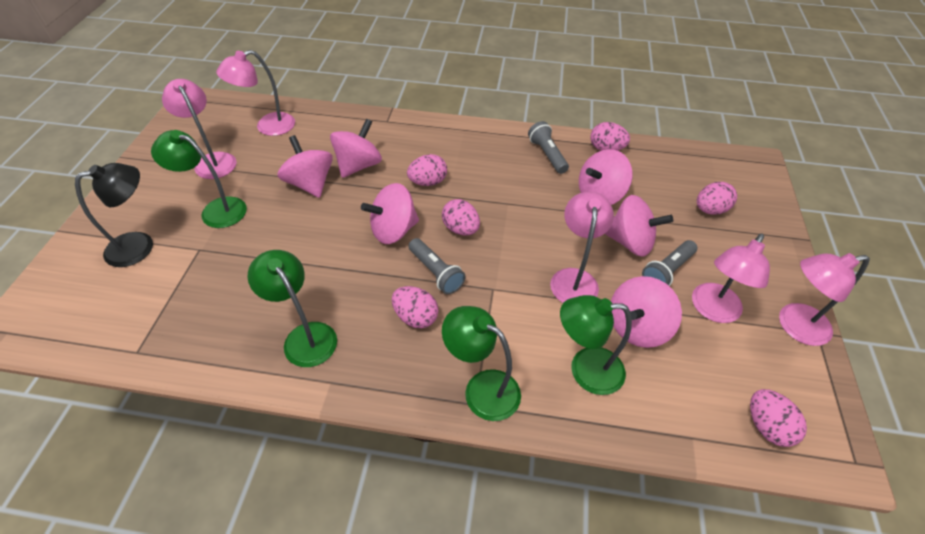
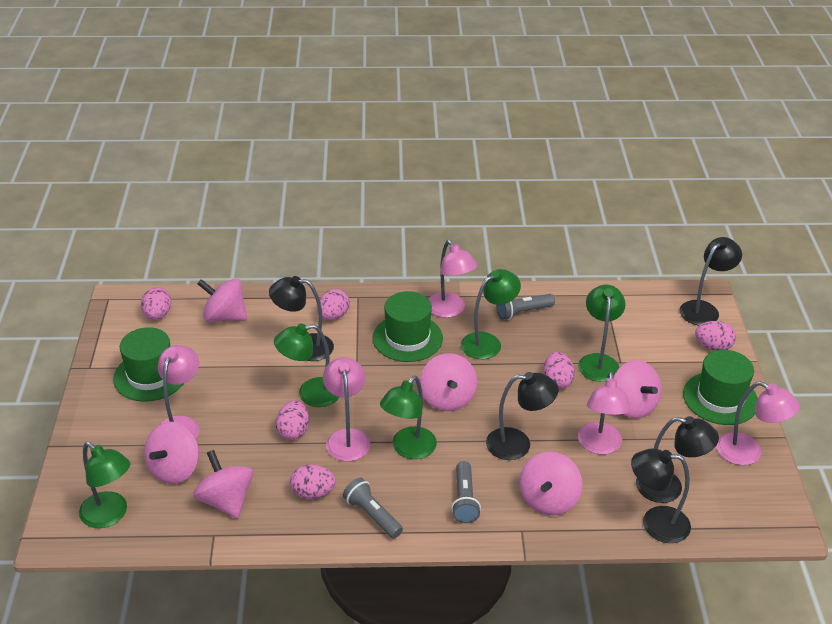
black lamp: 1 -> 5
green hat: 0 -> 3
green lamp: 4 -> 5

